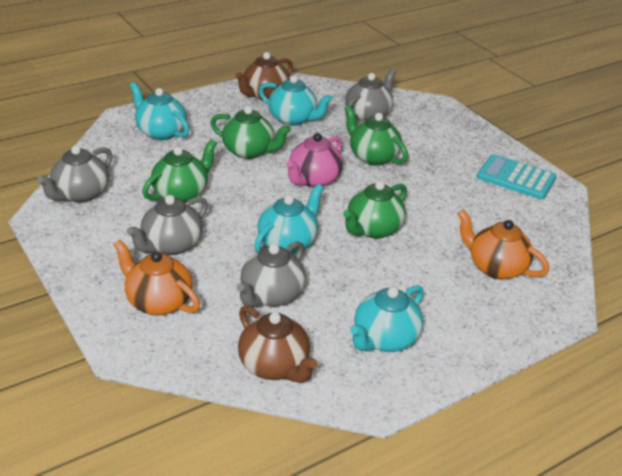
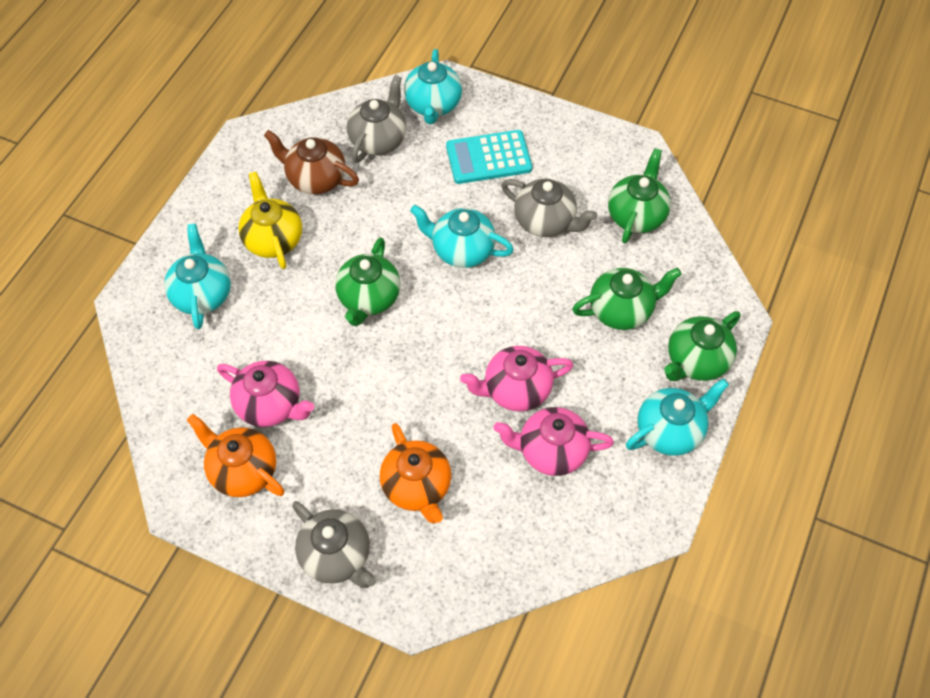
brown teapot: 2 -> 1
grey teapot: 4 -> 3
pink teapot: 1 -> 3
yellow teapot: 0 -> 1

